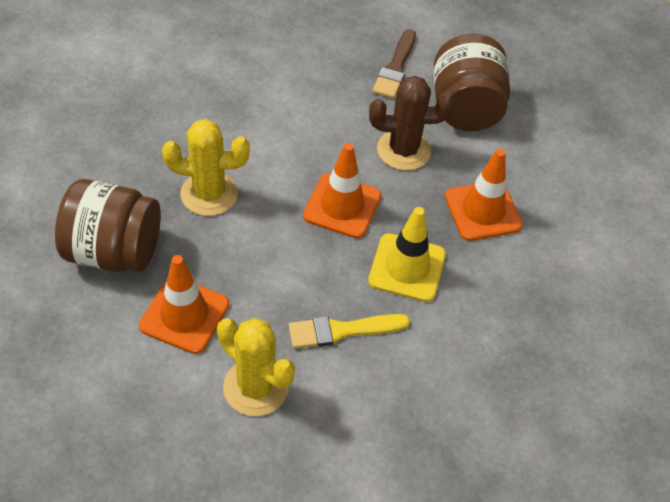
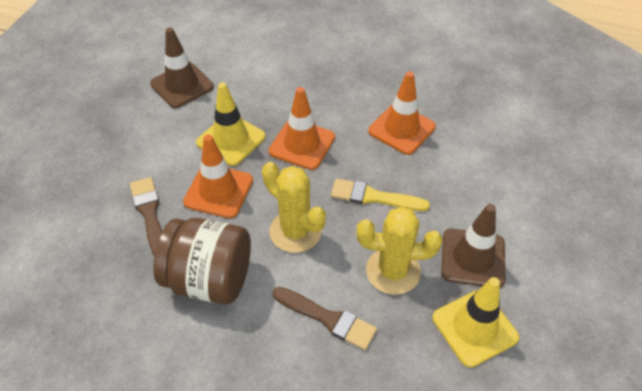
brown brush: 1 -> 2
brown cactus: 1 -> 0
brown jar: 2 -> 1
brown traffic cone: 0 -> 2
yellow traffic cone: 1 -> 2

